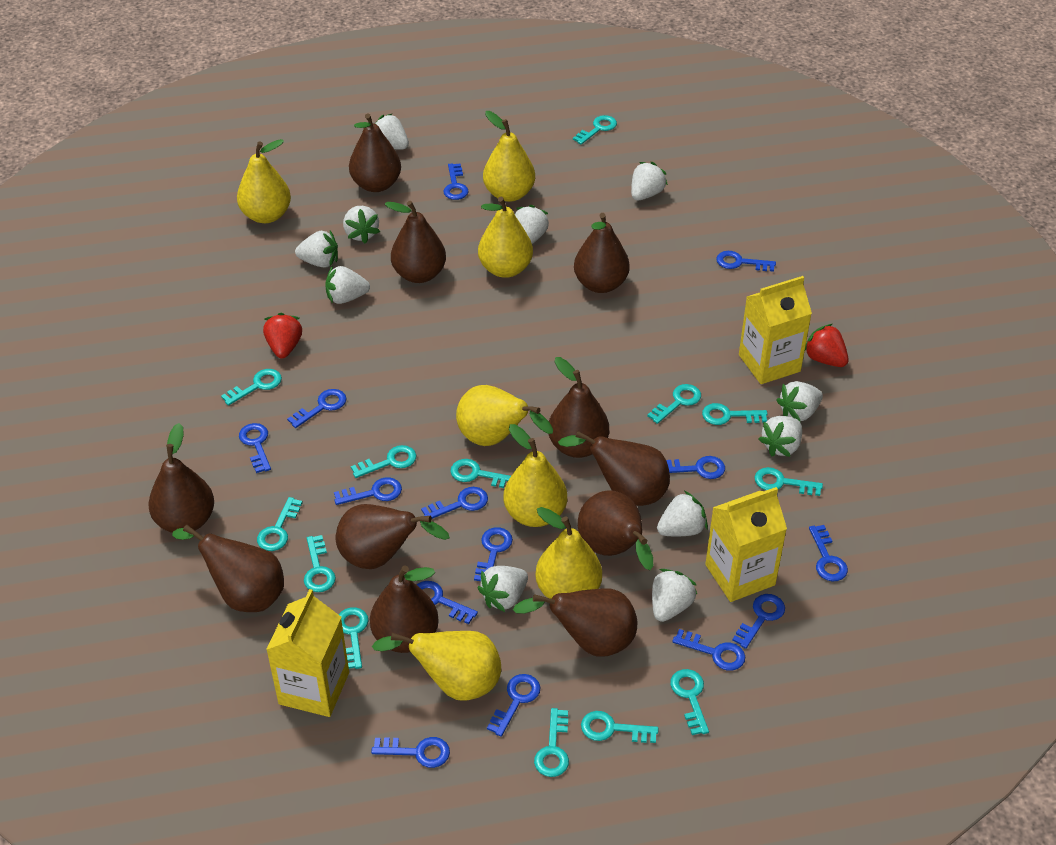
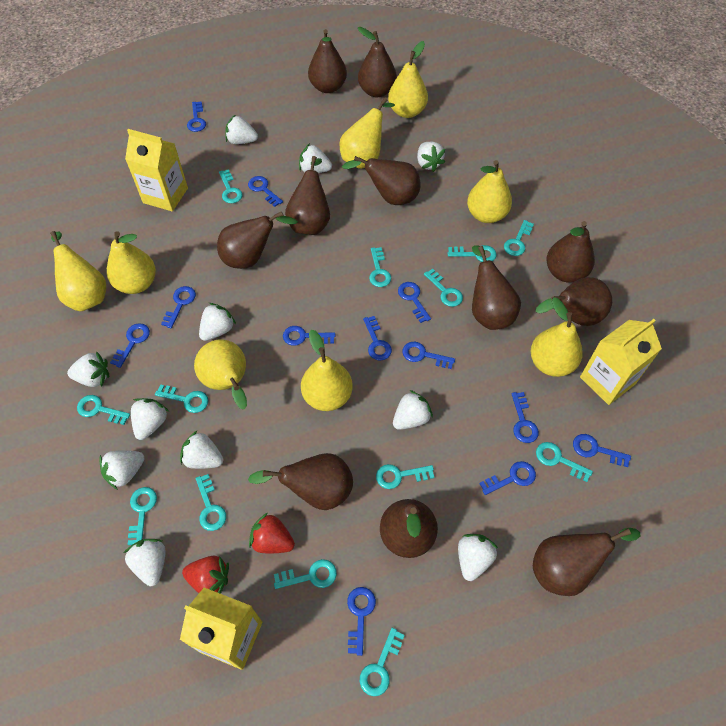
blue key: 14 -> 12
yellow pear: 7 -> 8

